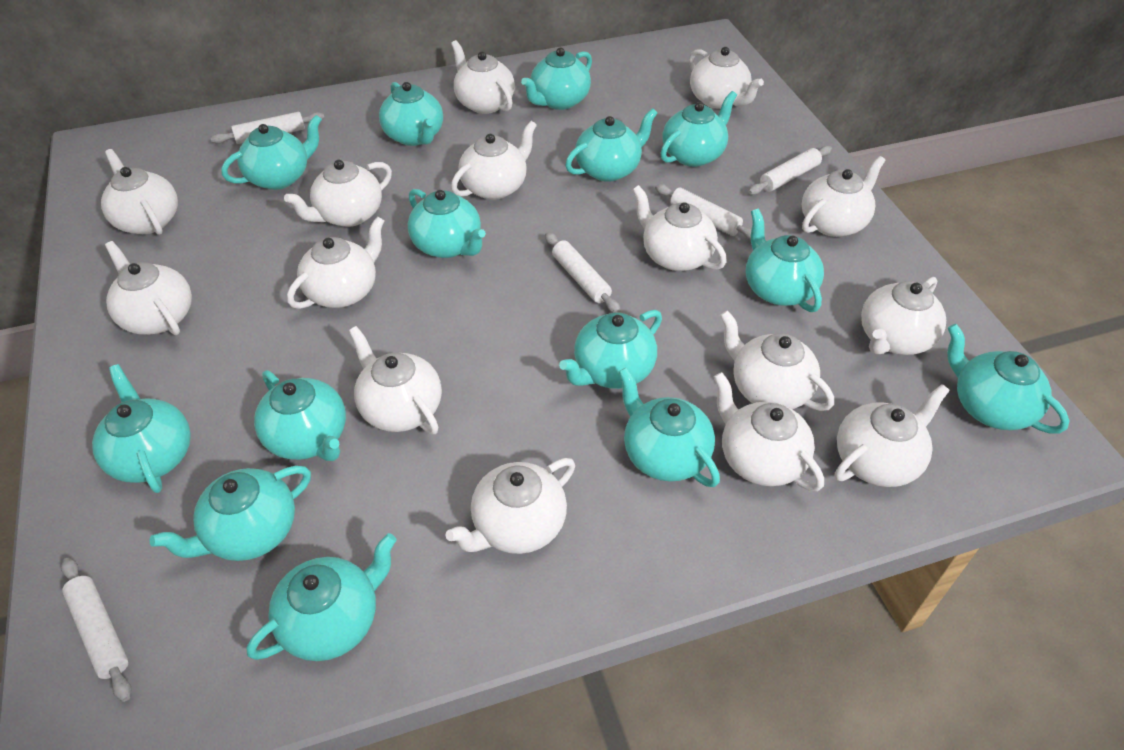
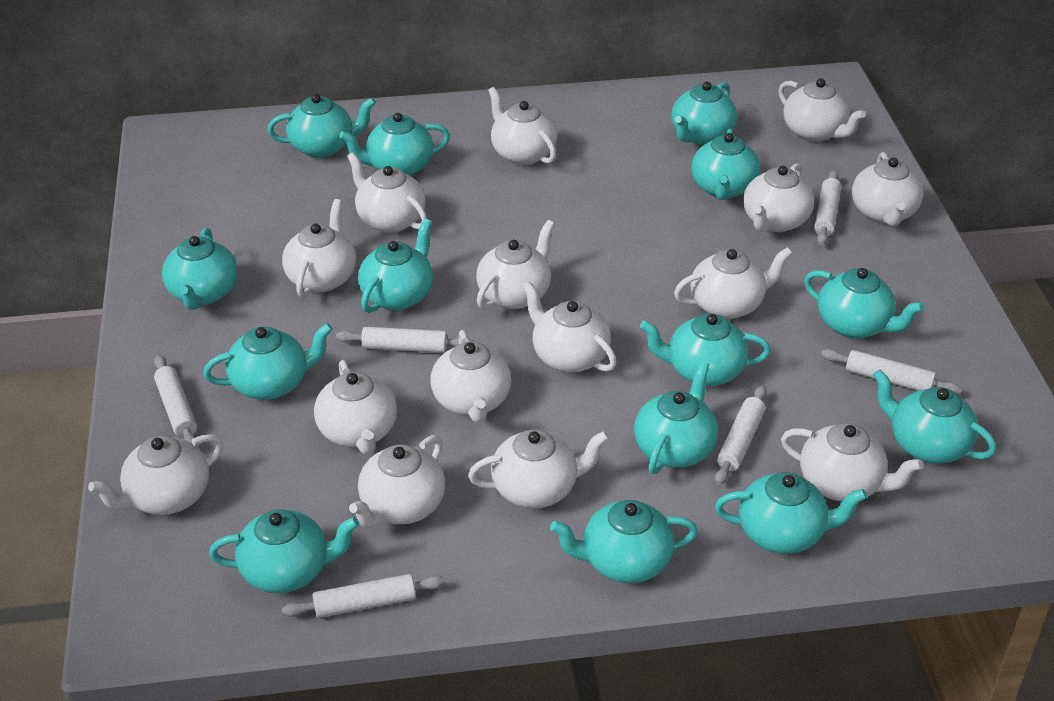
white rolling pin: 5 -> 6

